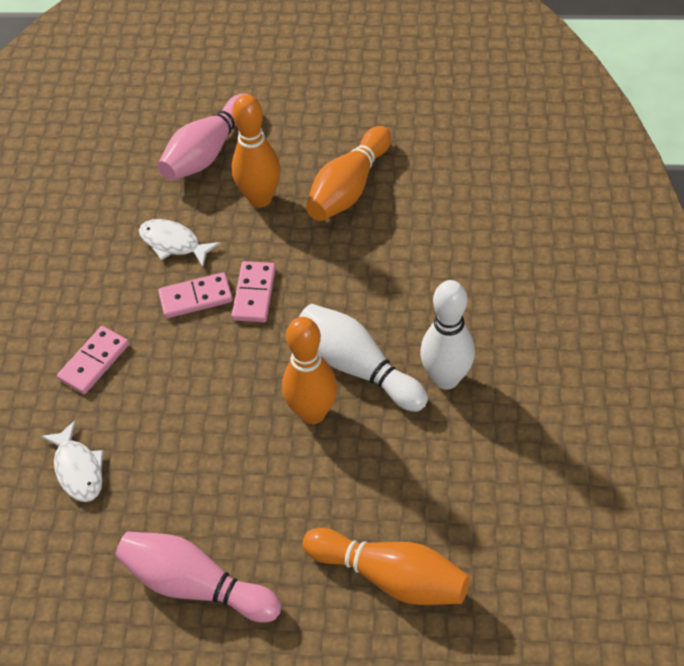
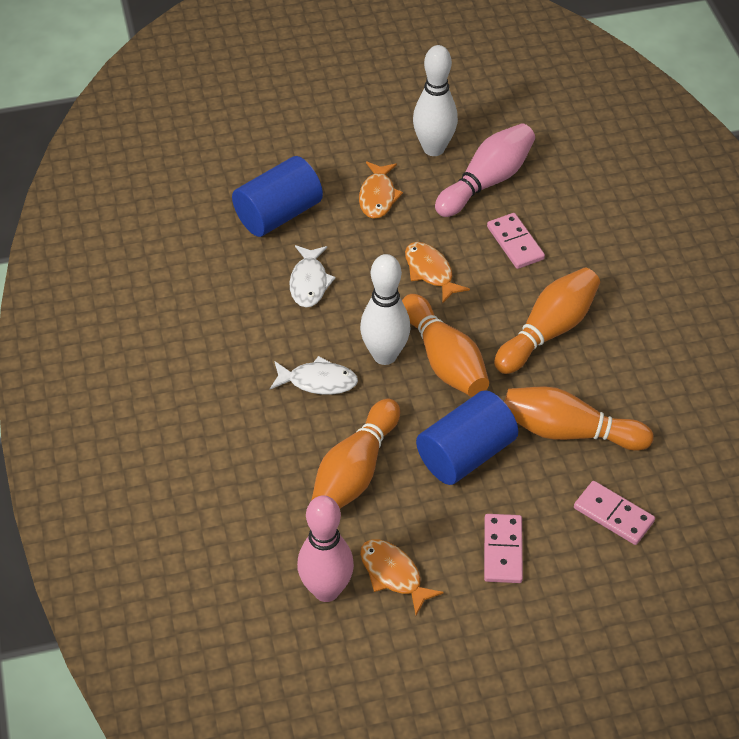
blue cylinder: 0 -> 2
orange fish: 0 -> 3

